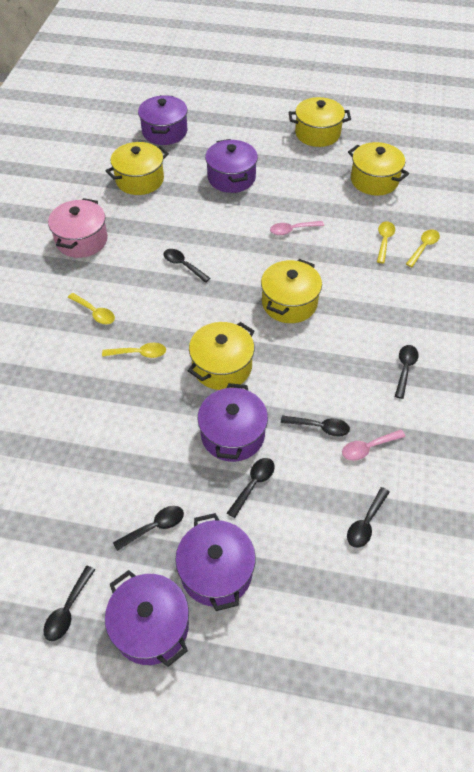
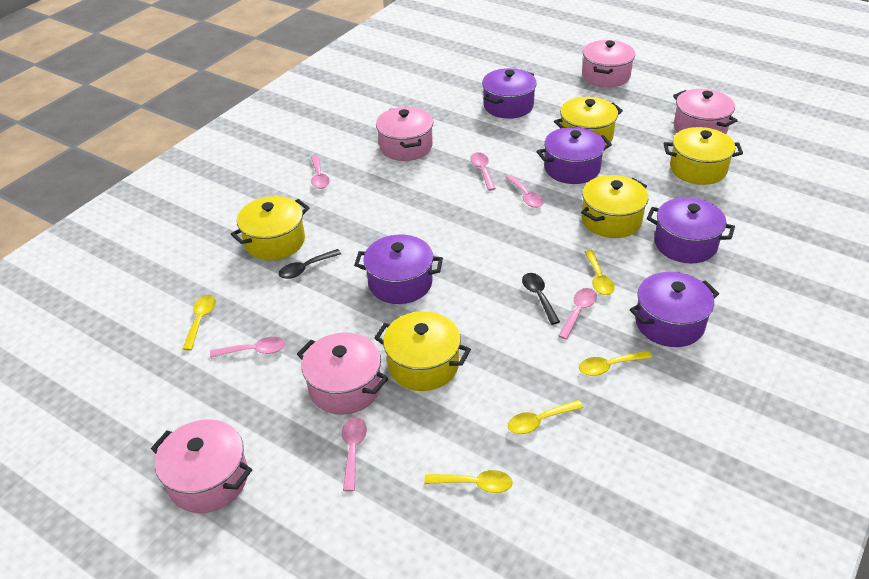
black spoon: 7 -> 2
pink pot: 1 -> 5
pink spoon: 2 -> 6
yellow spoon: 4 -> 5

